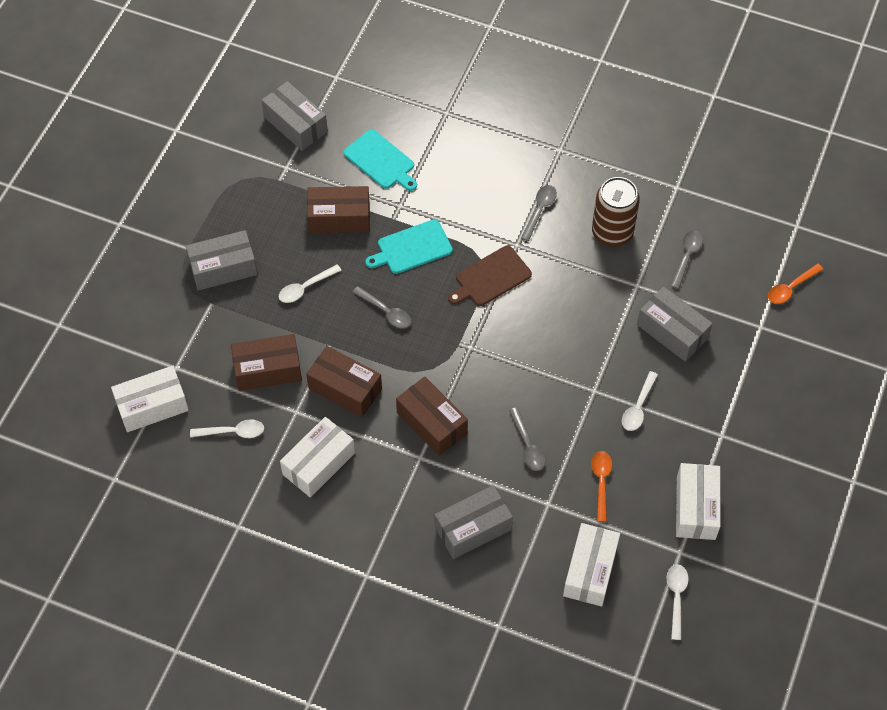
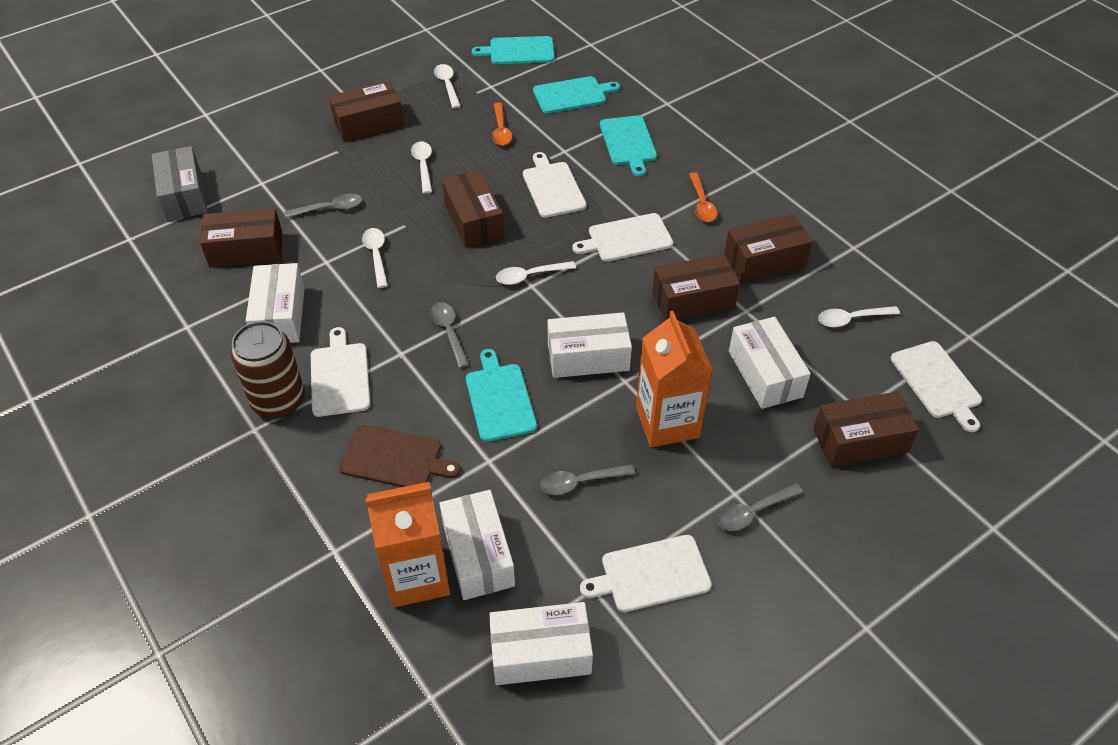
brown box: 4 -> 6
grey box: 4 -> 1
orange carton: 0 -> 2
turquoise cutting board: 2 -> 4
white box: 4 -> 5
white cutting board: 0 -> 5
white spoon: 4 -> 5

